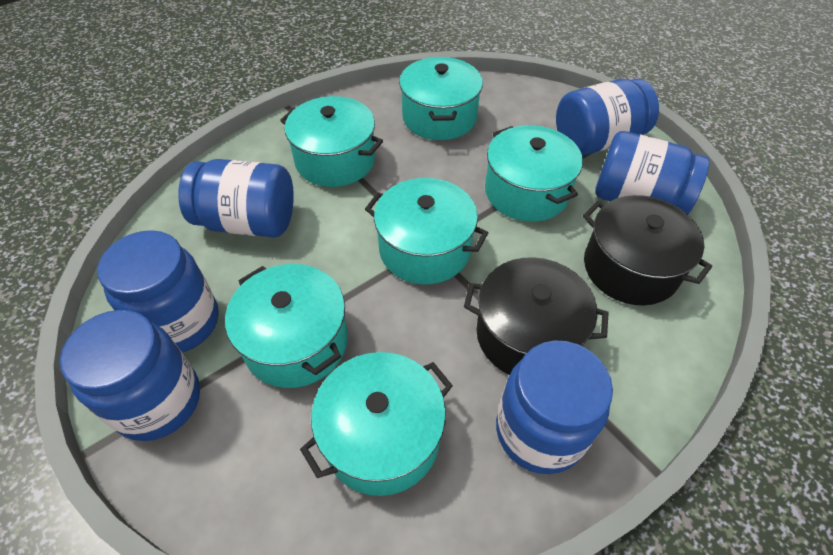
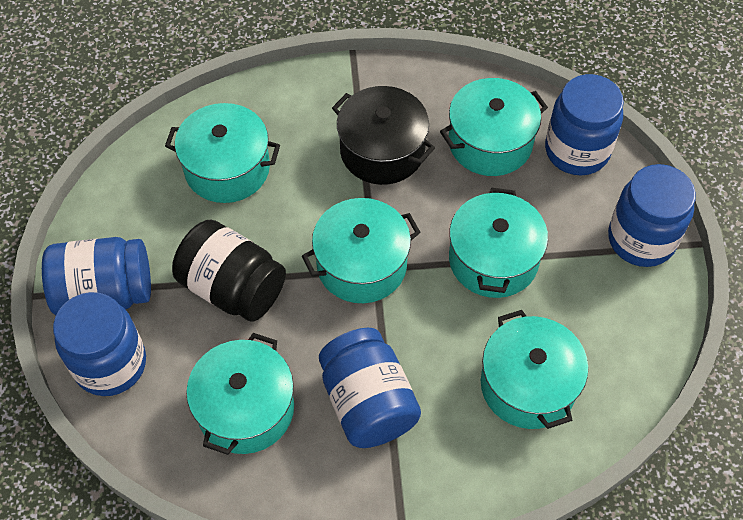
black jar: 0 -> 1
black pot: 2 -> 1
blue jar: 6 -> 5

